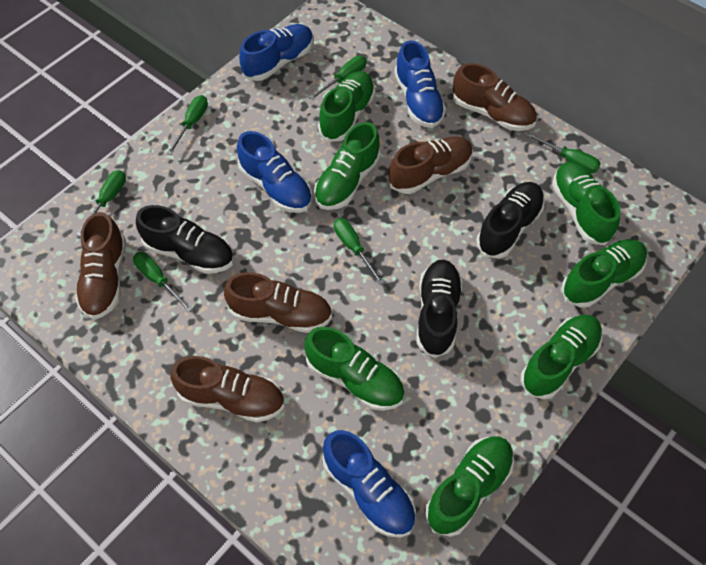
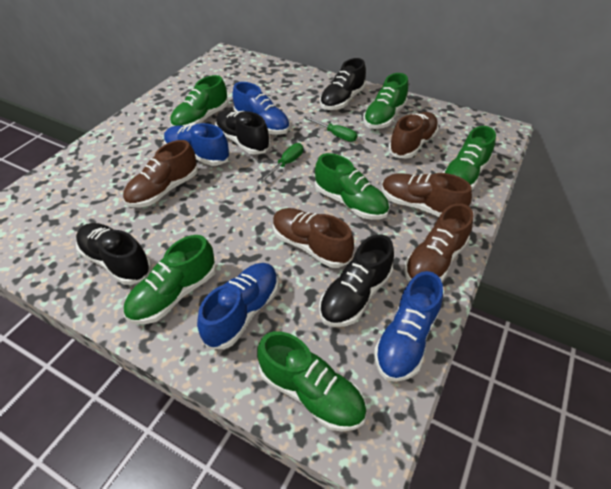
black shoe: 3 -> 4
green screwdriver: 6 -> 2
green shoe: 7 -> 6

